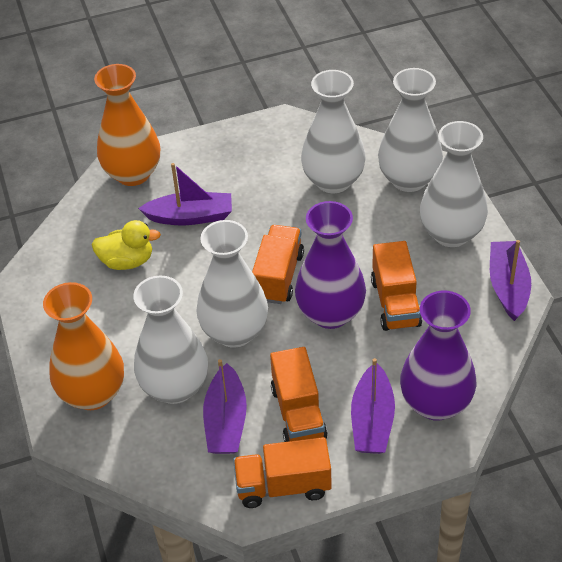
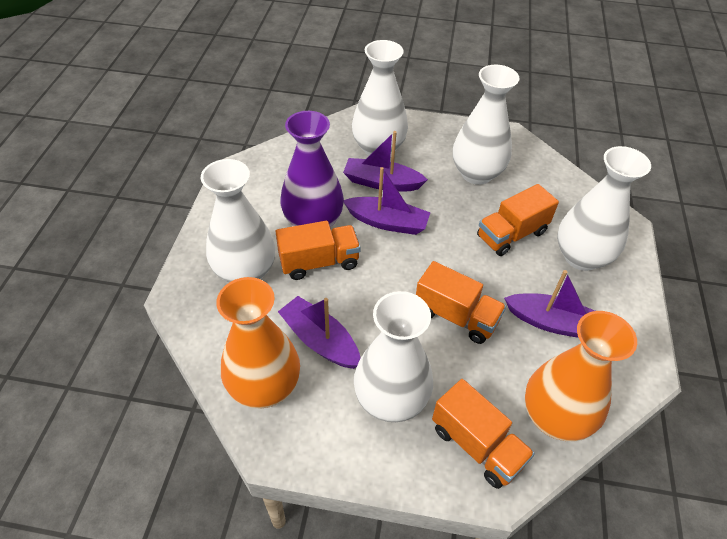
purple vase: 2 -> 1
yellow duck: 1 -> 0

